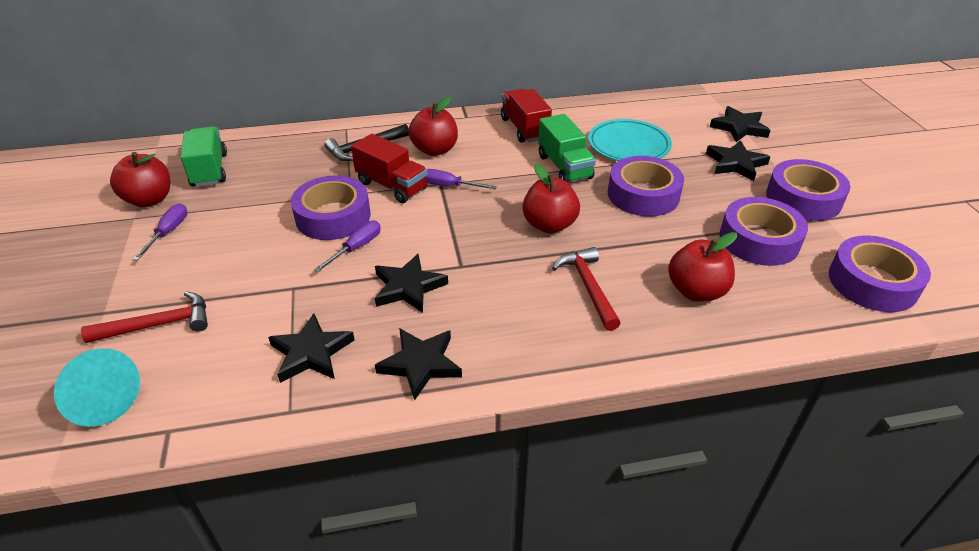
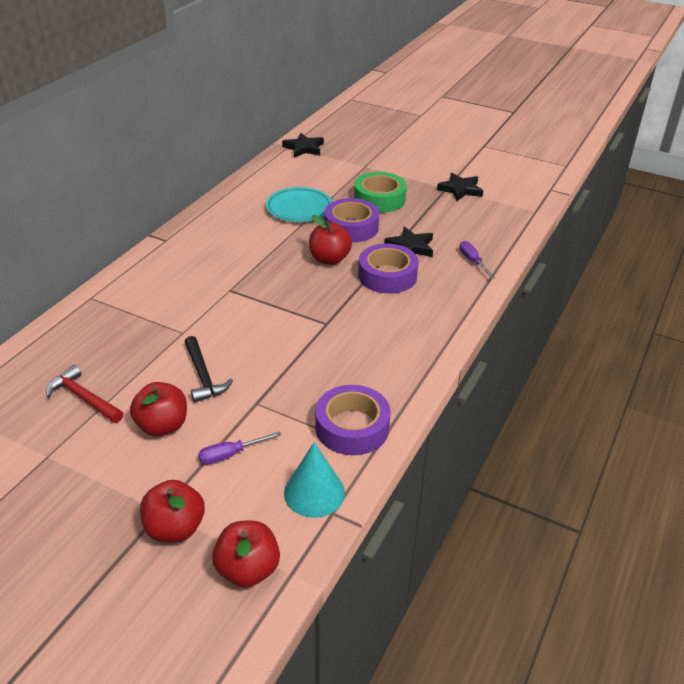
black star: 5 -> 3
green tape: 0 -> 1
green truck: 2 -> 0
purple screwdriver: 3 -> 2
purple tape: 5 -> 3
red hammer: 2 -> 1
red truck: 2 -> 0

